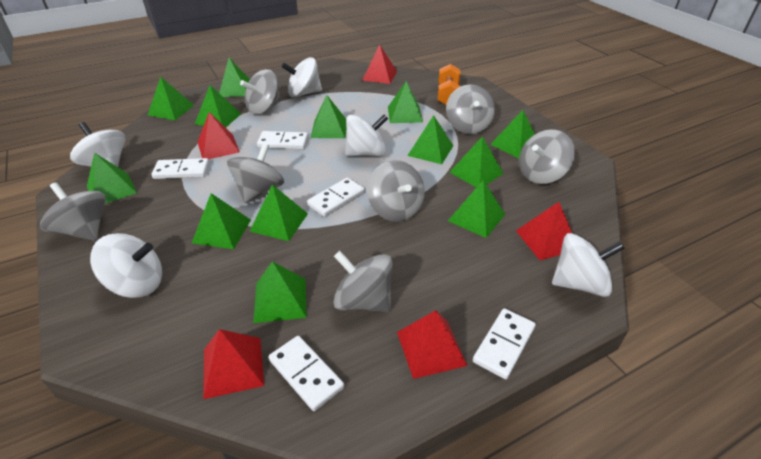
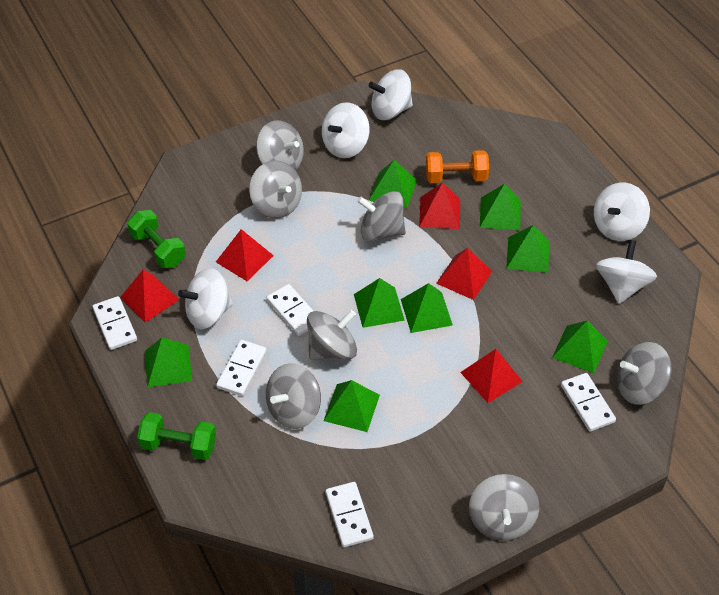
green dumbbell: 0 -> 2
green pyramid: 13 -> 8

